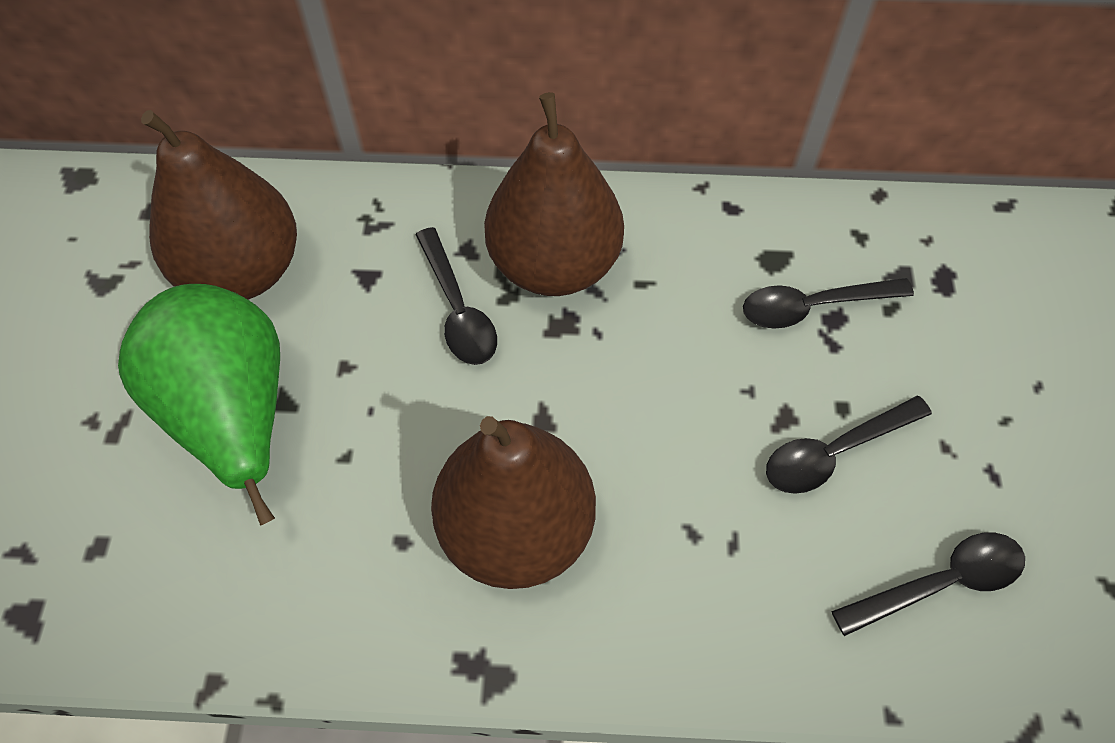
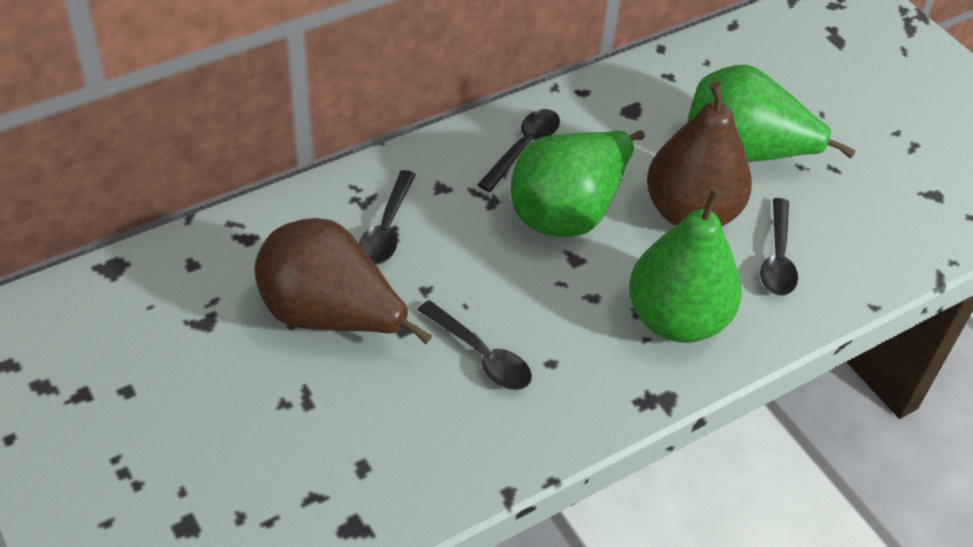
brown pear: 3 -> 2
green pear: 1 -> 3

